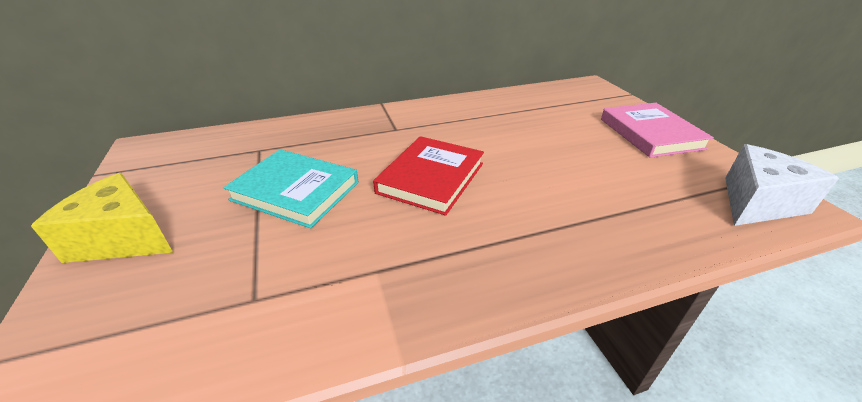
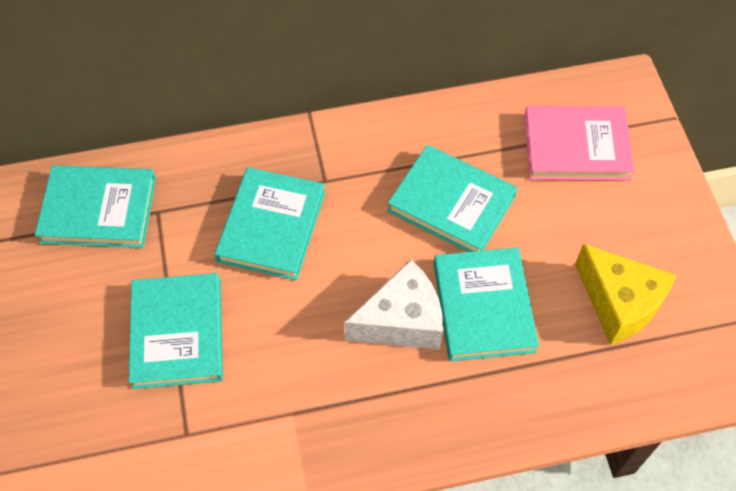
red book: 1 -> 0
turquoise book: 1 -> 5

